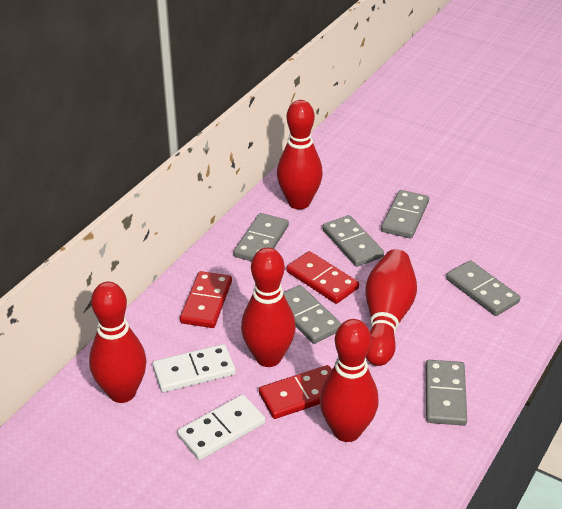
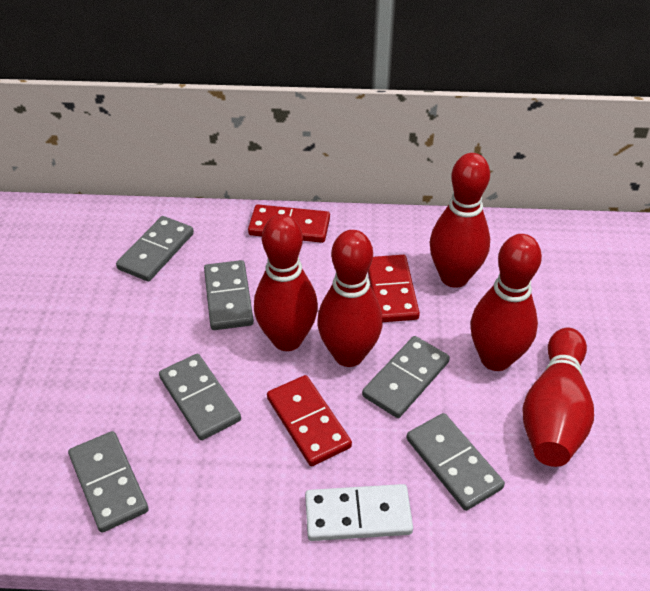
white domino: 2 -> 1

